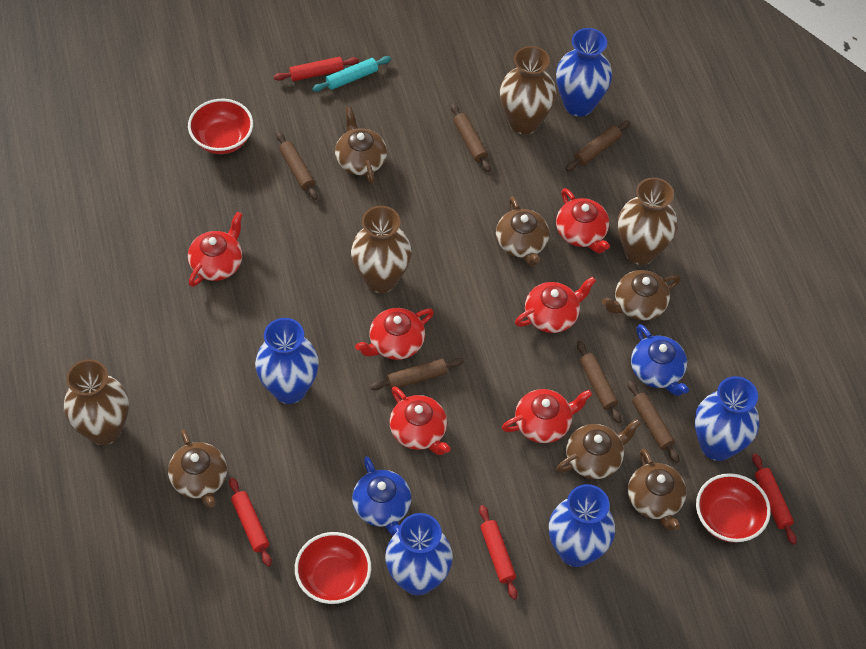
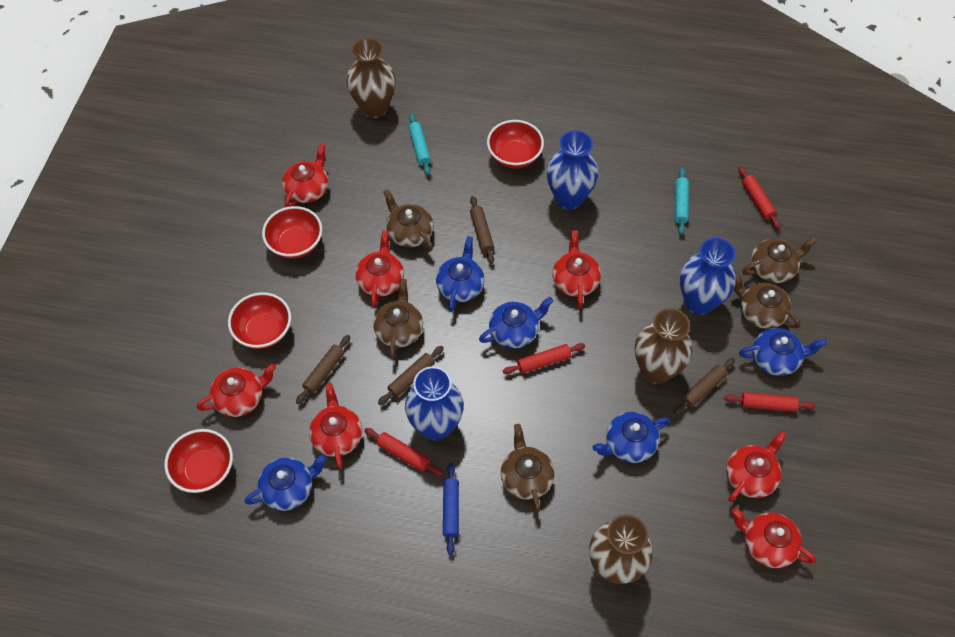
blue rolling pin: 0 -> 1
blue teapot: 2 -> 5
blue vase: 5 -> 3
brown rolling pin: 6 -> 4
brown teapot: 6 -> 5
brown vase: 4 -> 3
red bowl: 3 -> 4
red teapot: 6 -> 7
turquoise rolling pin: 1 -> 2

